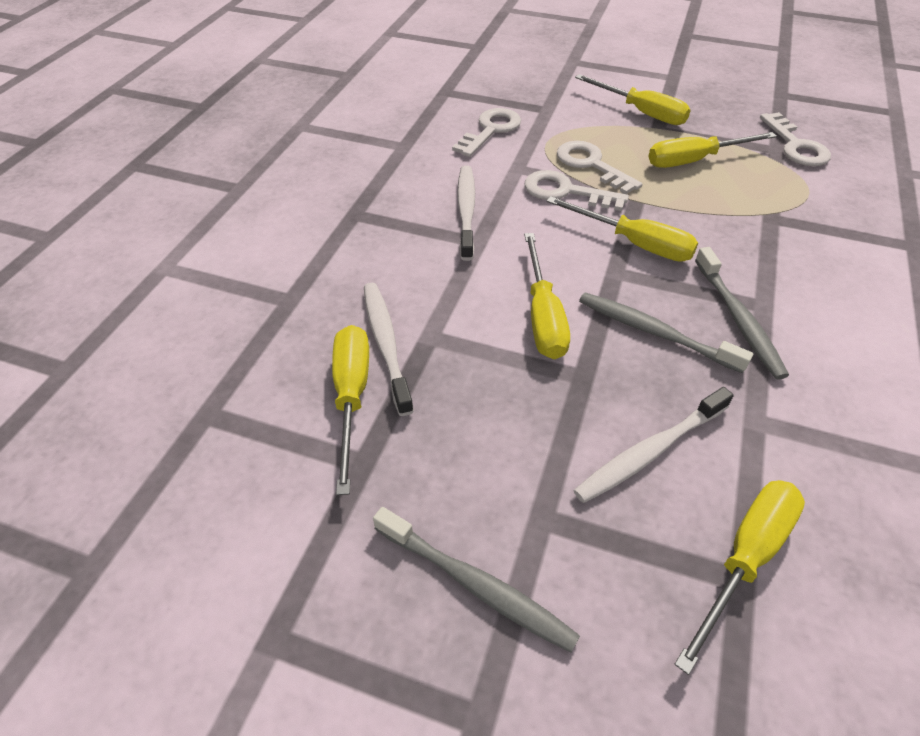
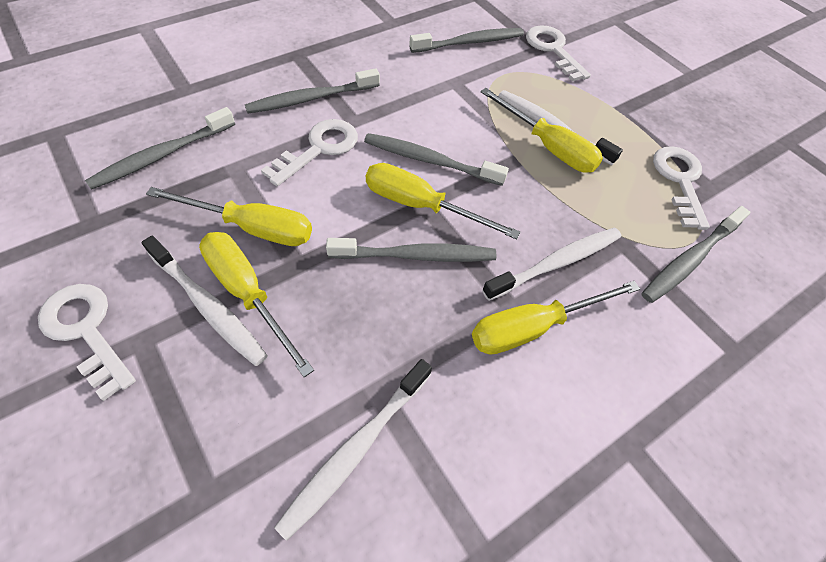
grey toothbrush: 3 -> 6
white toothbrush: 3 -> 4
yellow screwdriver: 6 -> 5

